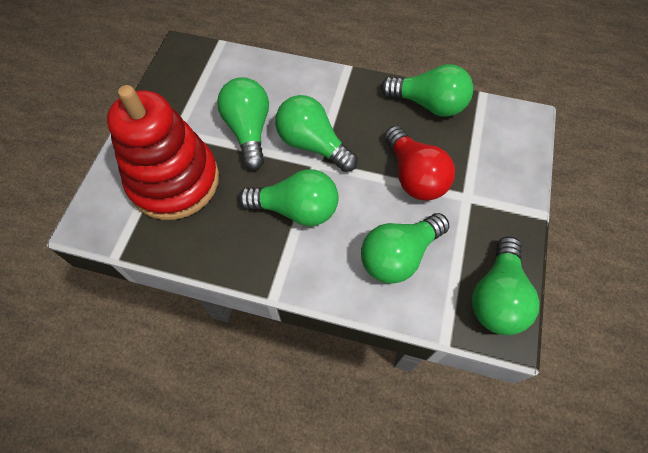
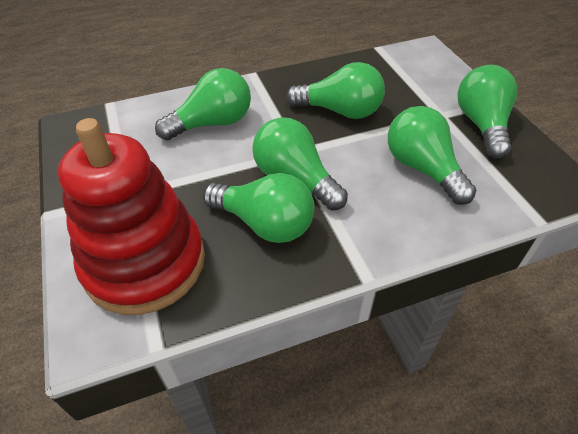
red light bulb: 1 -> 0

